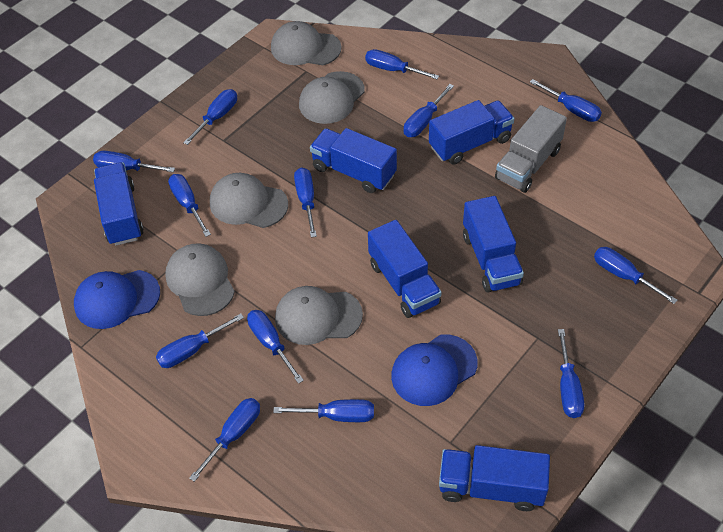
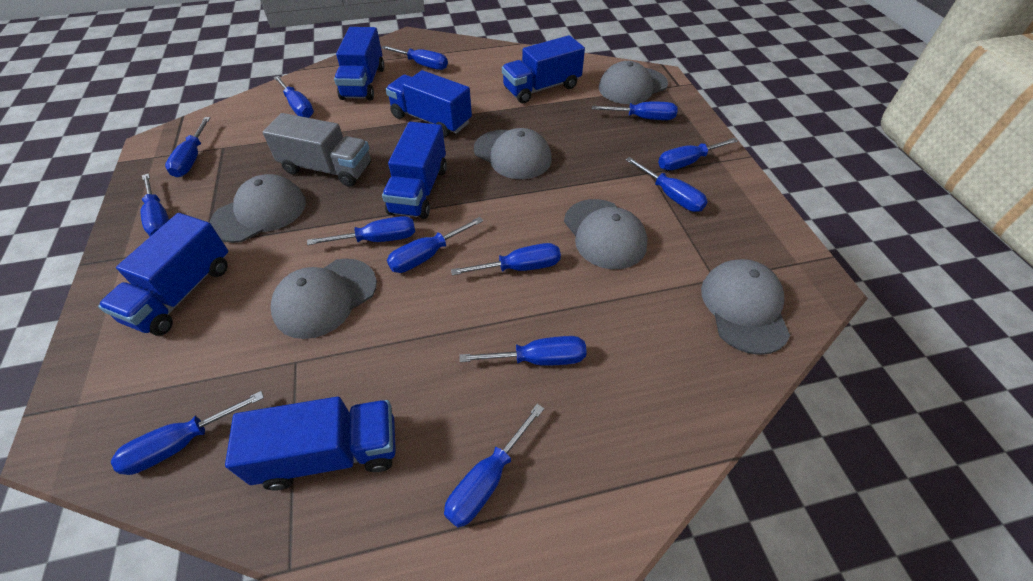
blue cap: 2 -> 0
grey cap: 5 -> 6

